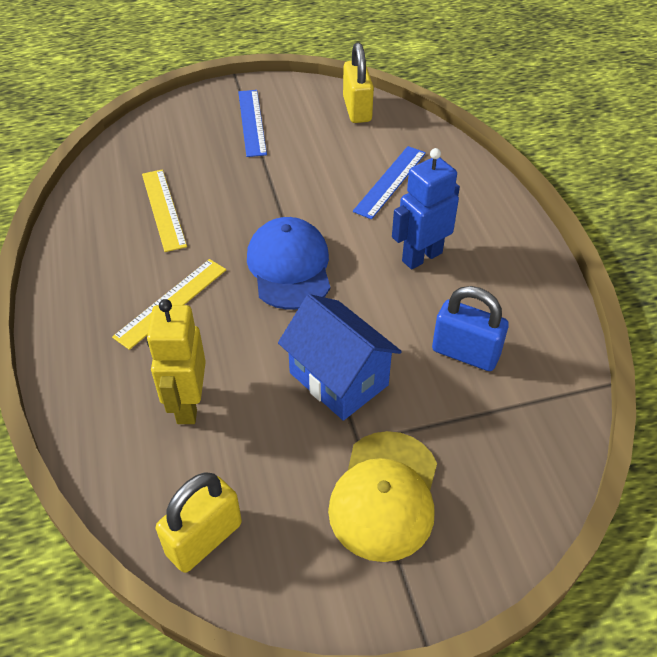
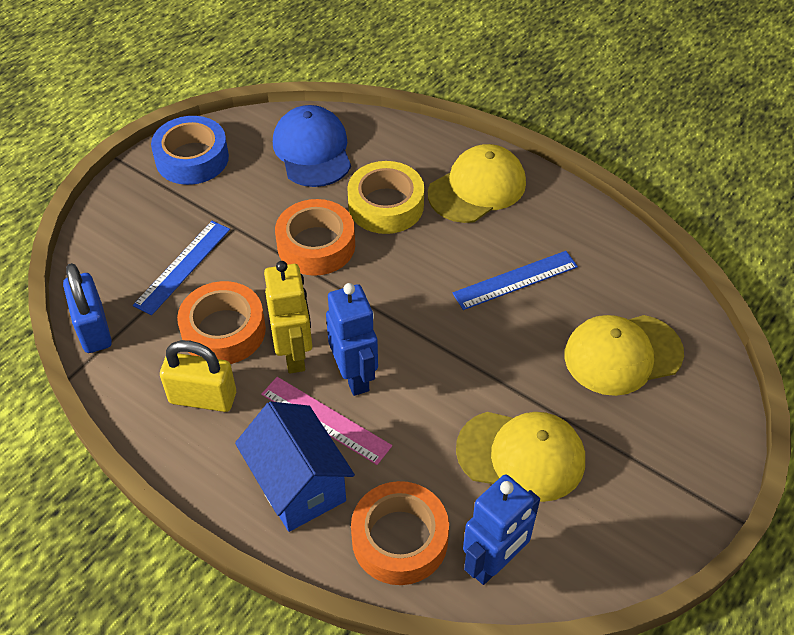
blue robot: 1 -> 2
blue tape: 0 -> 1
orange tape: 0 -> 3
pink ruler: 0 -> 1
yellow cap: 1 -> 3
yellow padlock: 2 -> 1
yellow ruler: 2 -> 0
yellow tape: 0 -> 1

